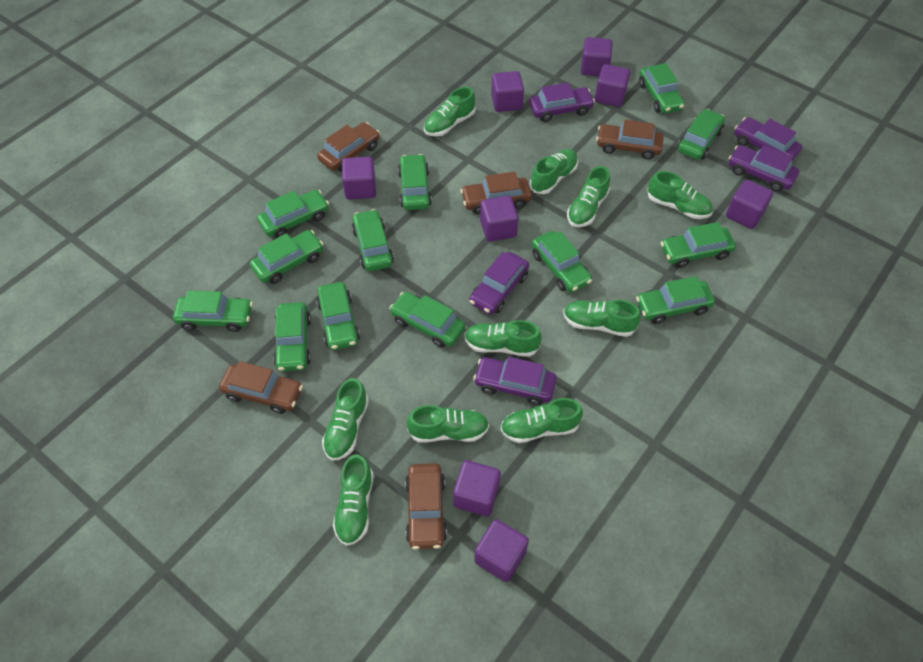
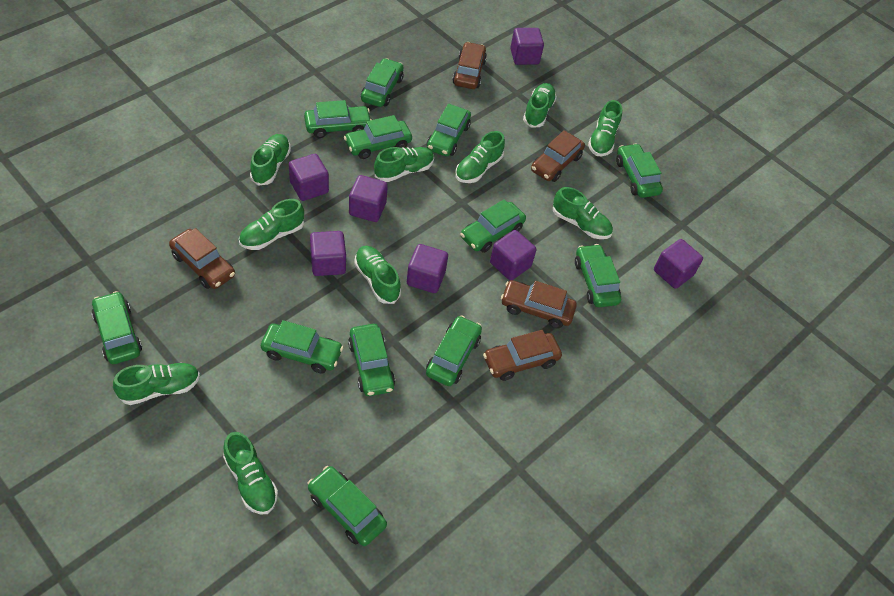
green car: 13 -> 12
purple car: 5 -> 0
purple cube: 8 -> 7

